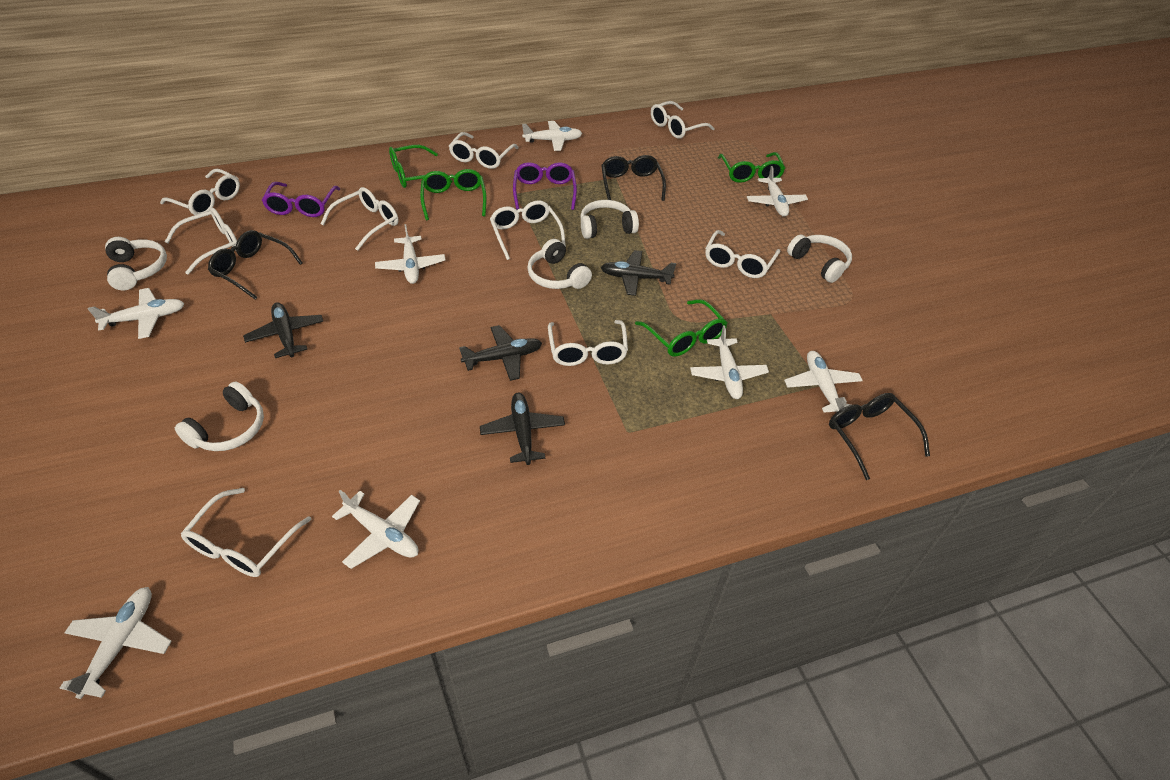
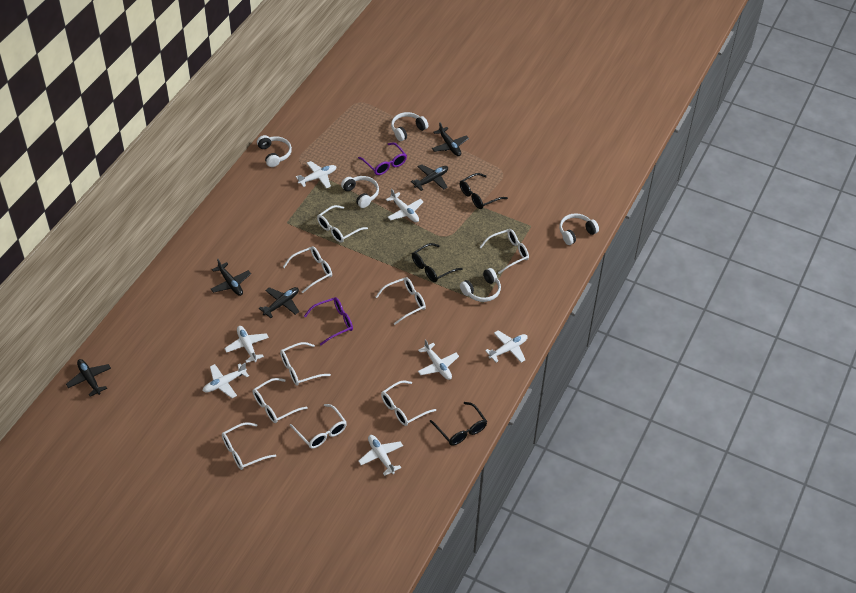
black plane: 4 -> 5
green glasses: 4 -> 0
white plane: 8 -> 7

